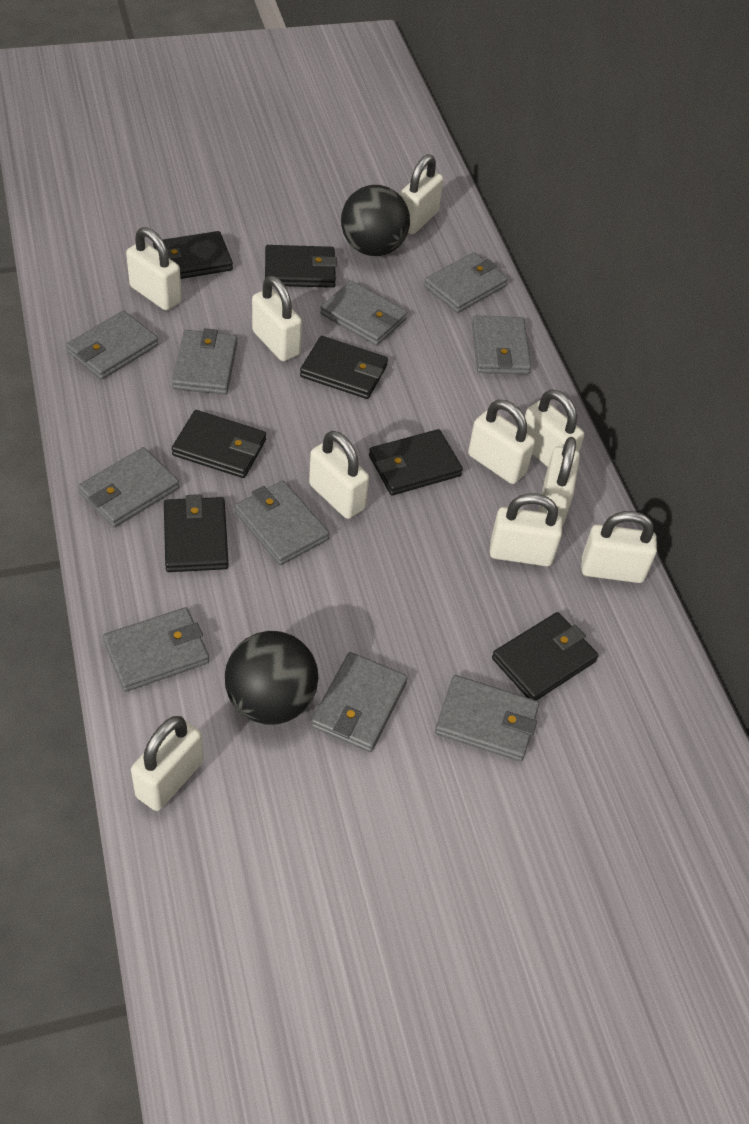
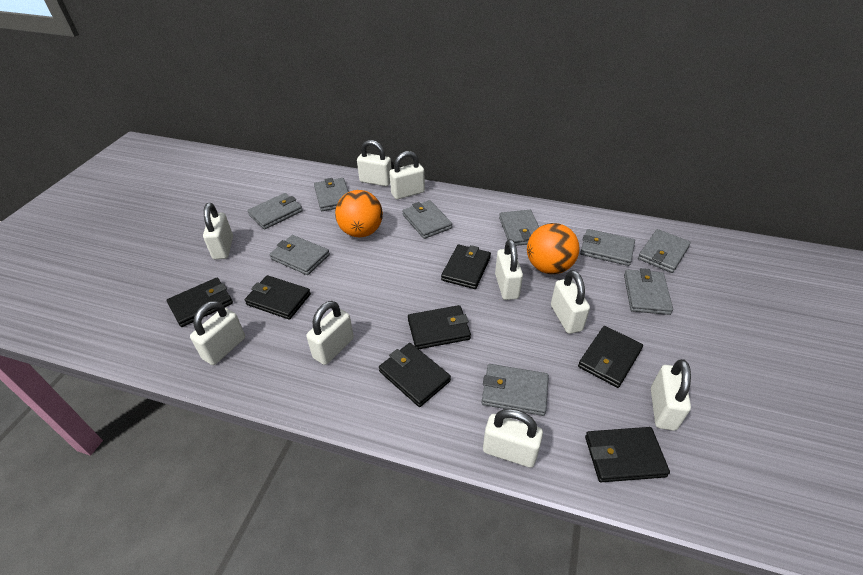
black ball: 2 -> 0
grey wallet: 10 -> 9
orange ball: 0 -> 2
white padlock: 10 -> 9

